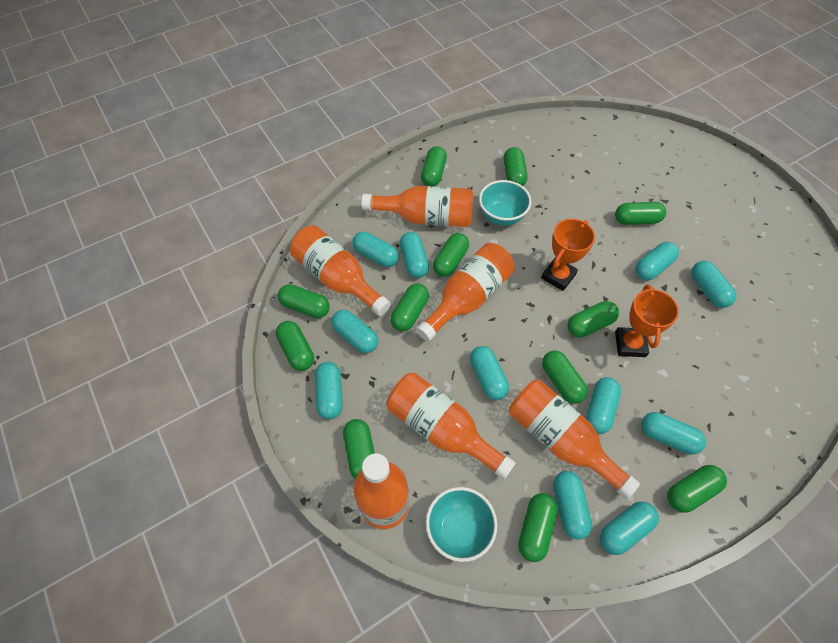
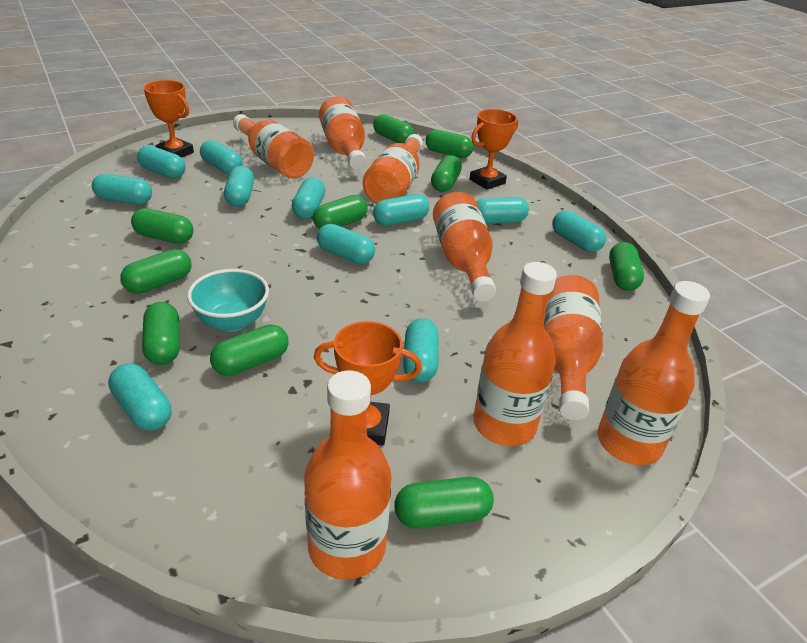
green capsule: 12 -> 10
orange bottle: 6 -> 8
orange trophy: 2 -> 3
turquoise bowl: 2 -> 1

